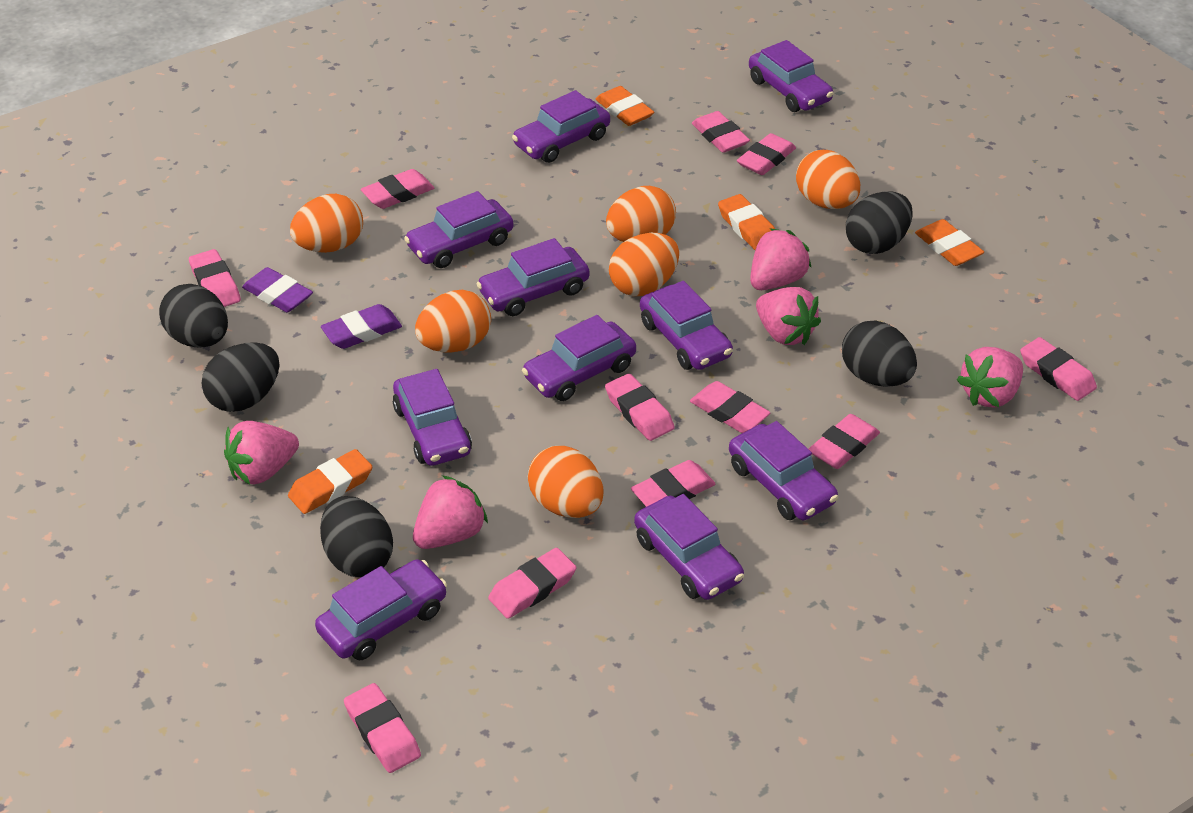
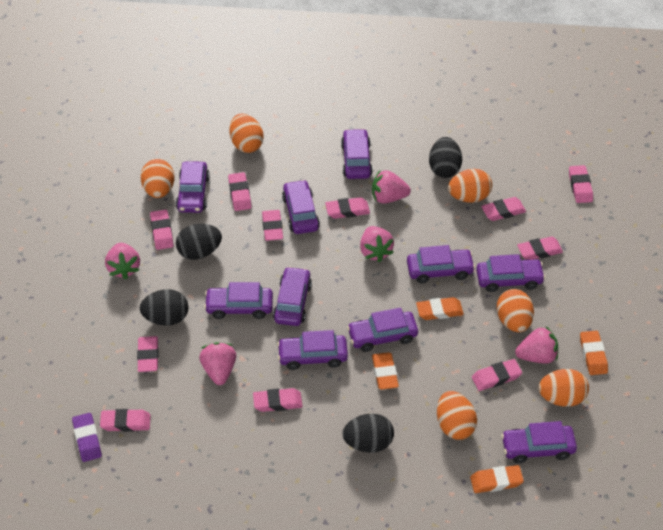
black egg: 5 -> 4
purple eraser: 2 -> 1

